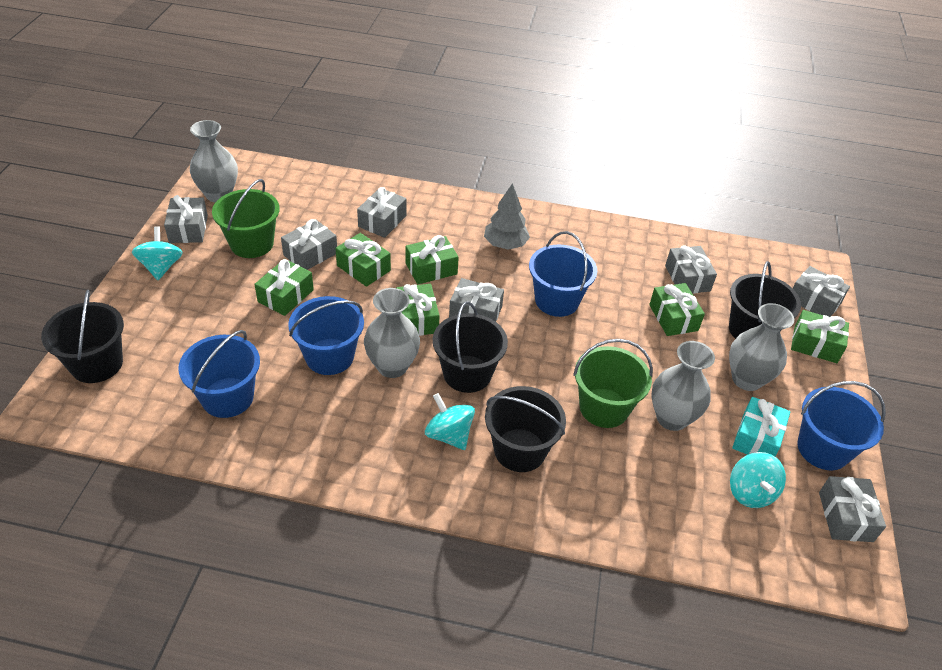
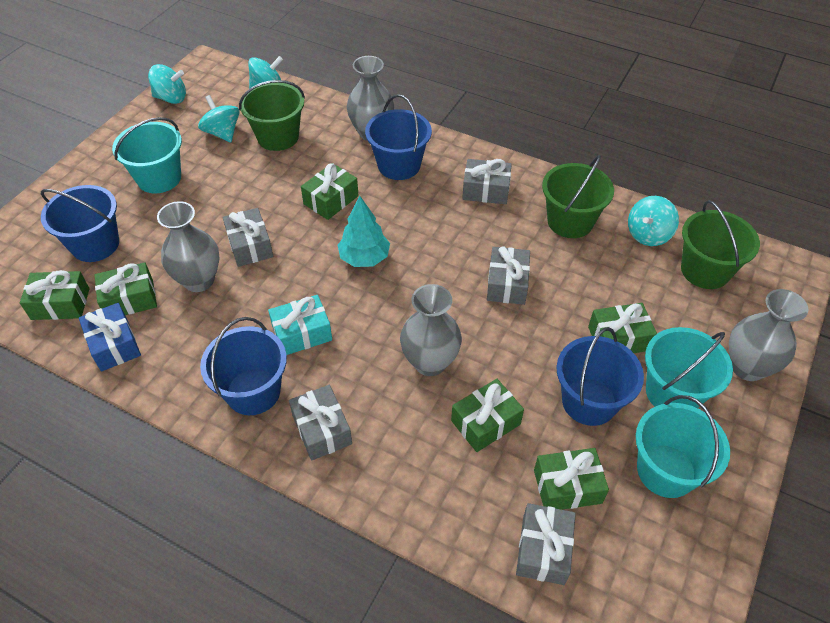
black bucket: 4 -> 0
blue gift: 0 -> 1
green bucket: 2 -> 3
grey gift: 7 -> 5
grey tree: 1 -> 0
turquoise bucket: 0 -> 3
turquoise spinning top: 3 -> 4
turquoise tree: 0 -> 1

